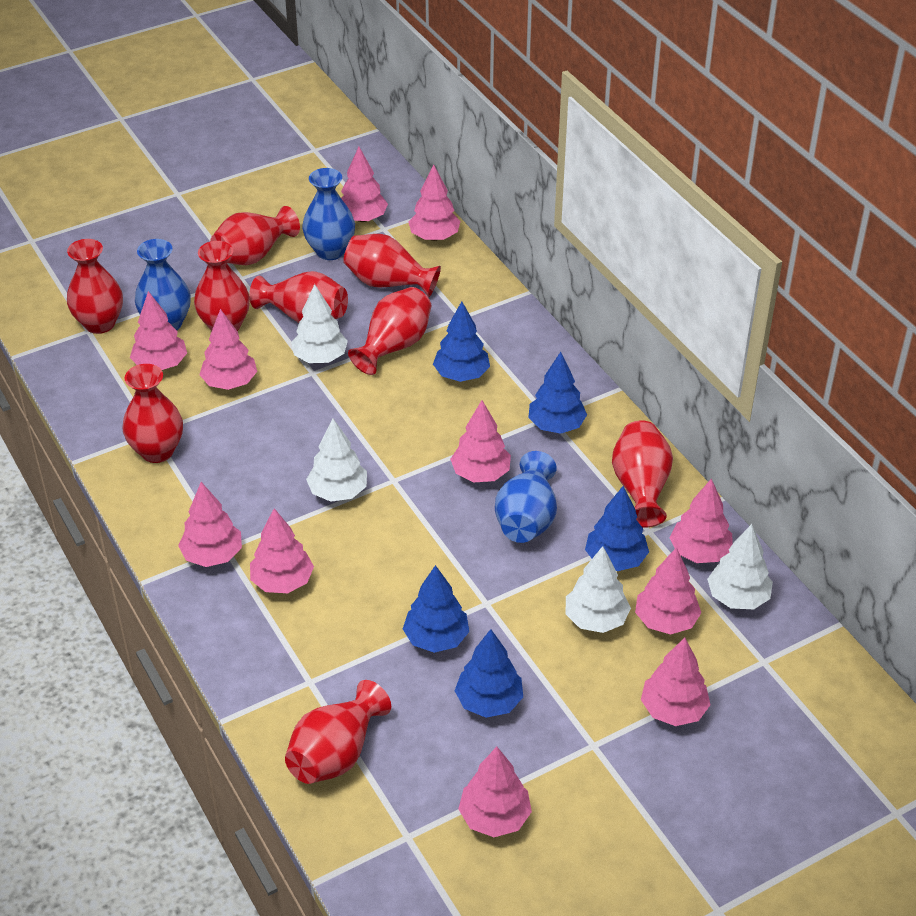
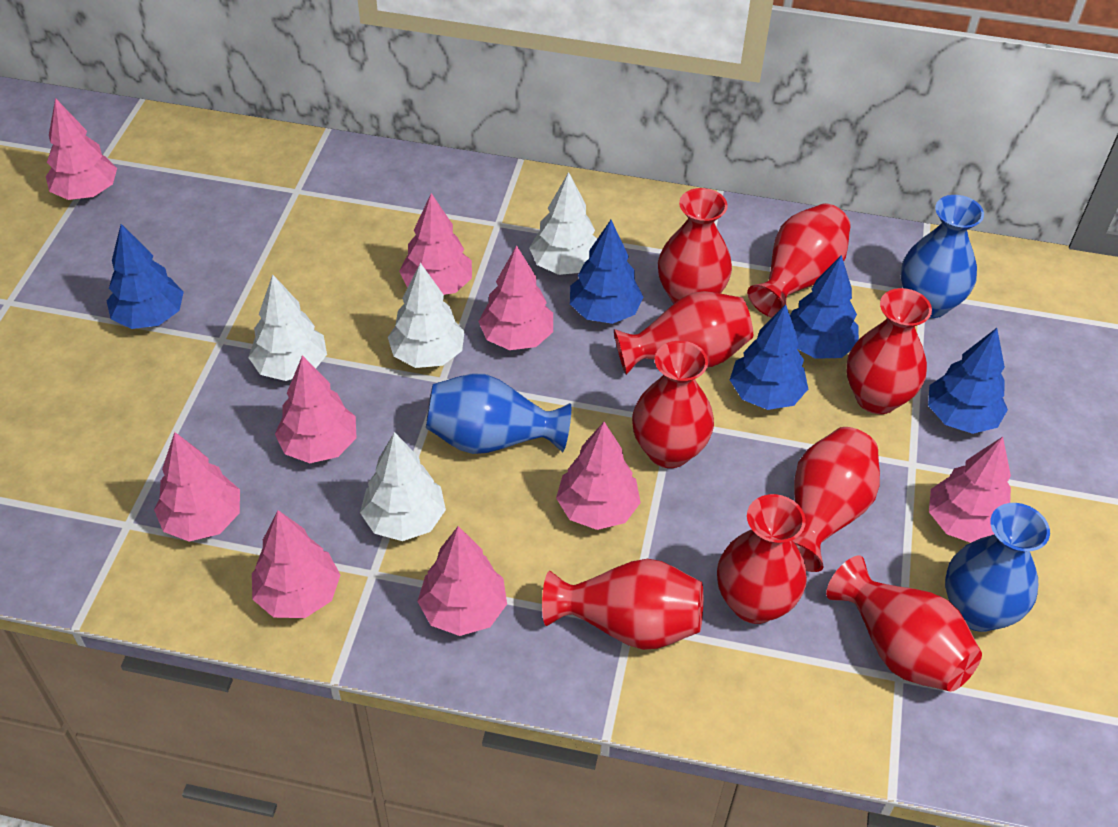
pink tree: 11 -> 9

